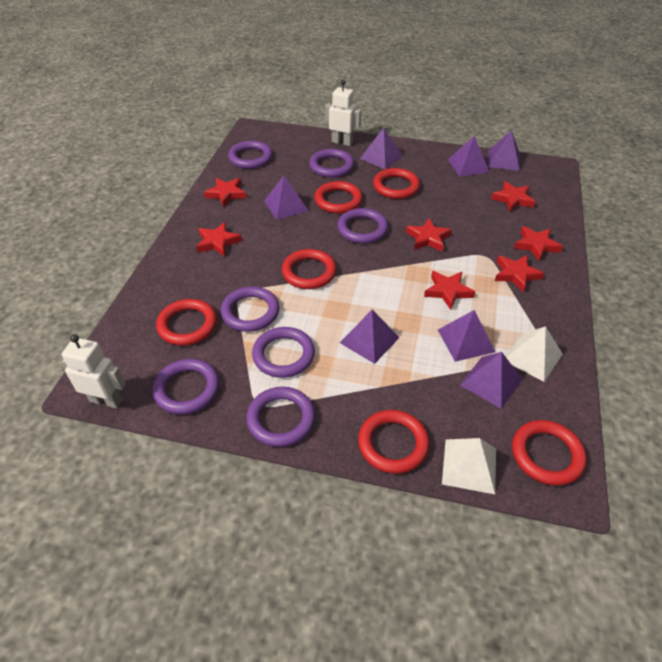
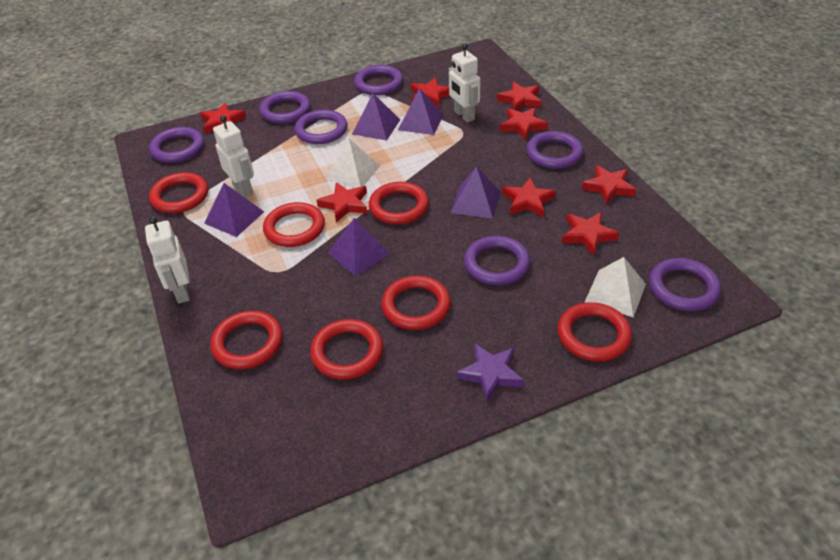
purple pyramid: 7 -> 5
purple star: 0 -> 1
red ring: 6 -> 7
red star: 7 -> 8
white robot: 2 -> 3

